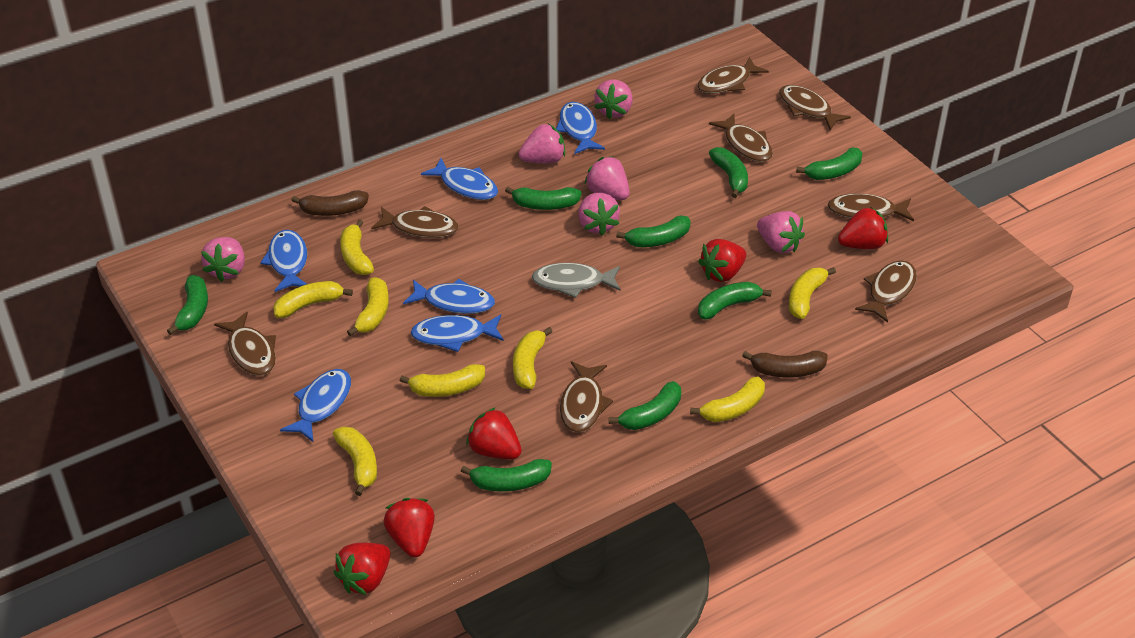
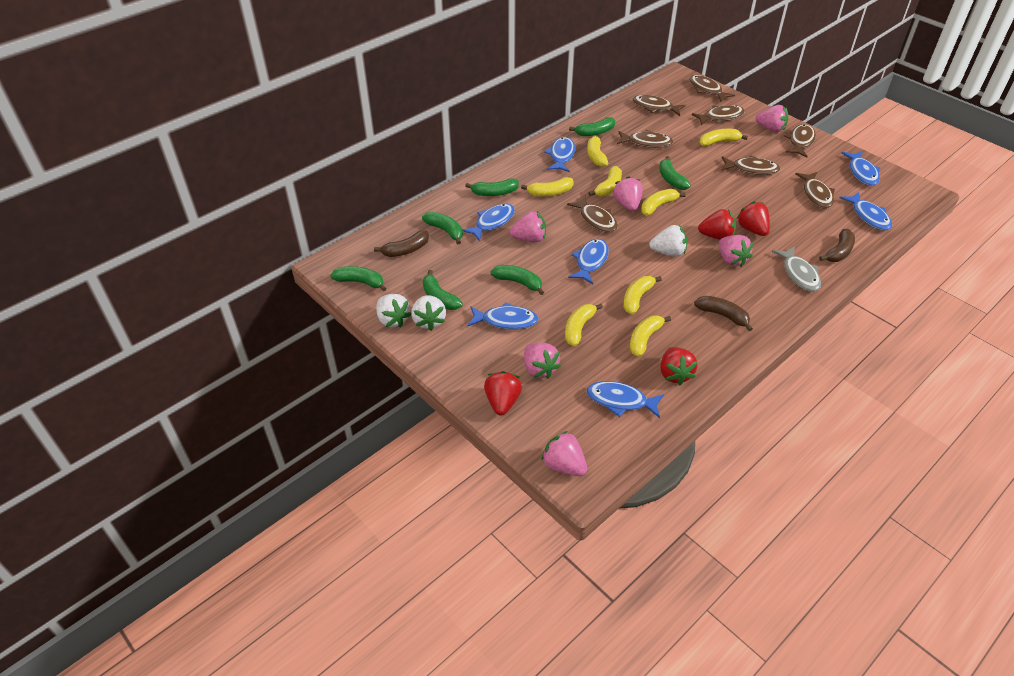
blue fish: 6 -> 7
brown banana: 2 -> 3
green banana: 8 -> 7
red strawberry: 5 -> 4
white strawberry: 0 -> 3

